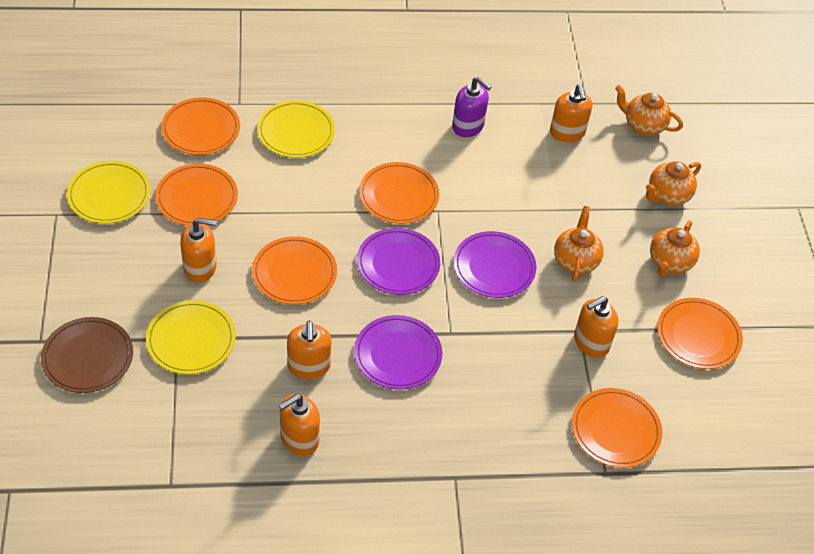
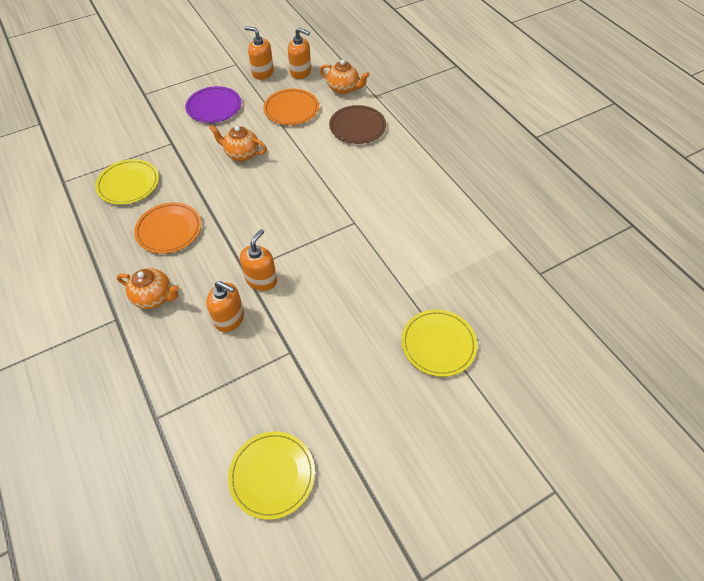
orange plate: 6 -> 2
orange soap dispenser: 5 -> 4
orange teapot: 4 -> 3
purple plate: 3 -> 1
purple soap dispenser: 1 -> 0

